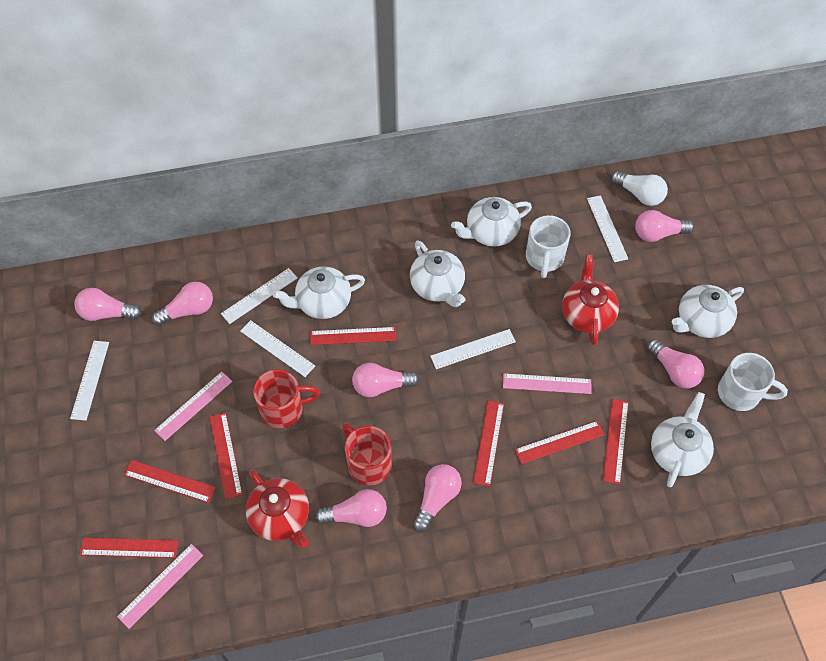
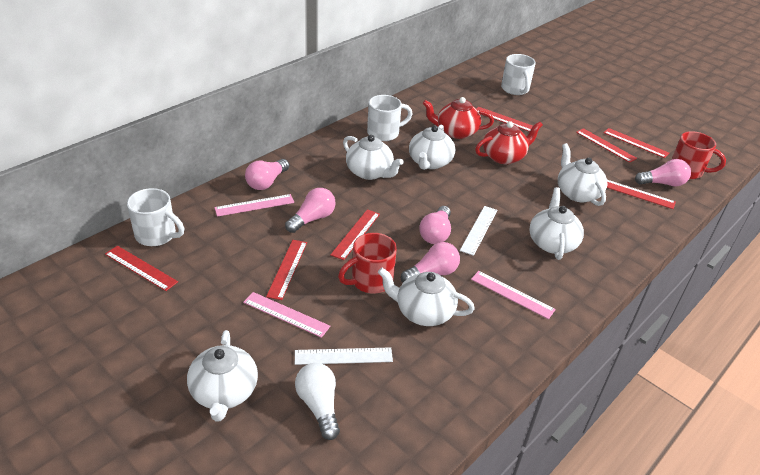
pink light bulb: 7 -> 5
white mug: 2 -> 3
white ruler: 5 -> 2
white teapot: 5 -> 6

